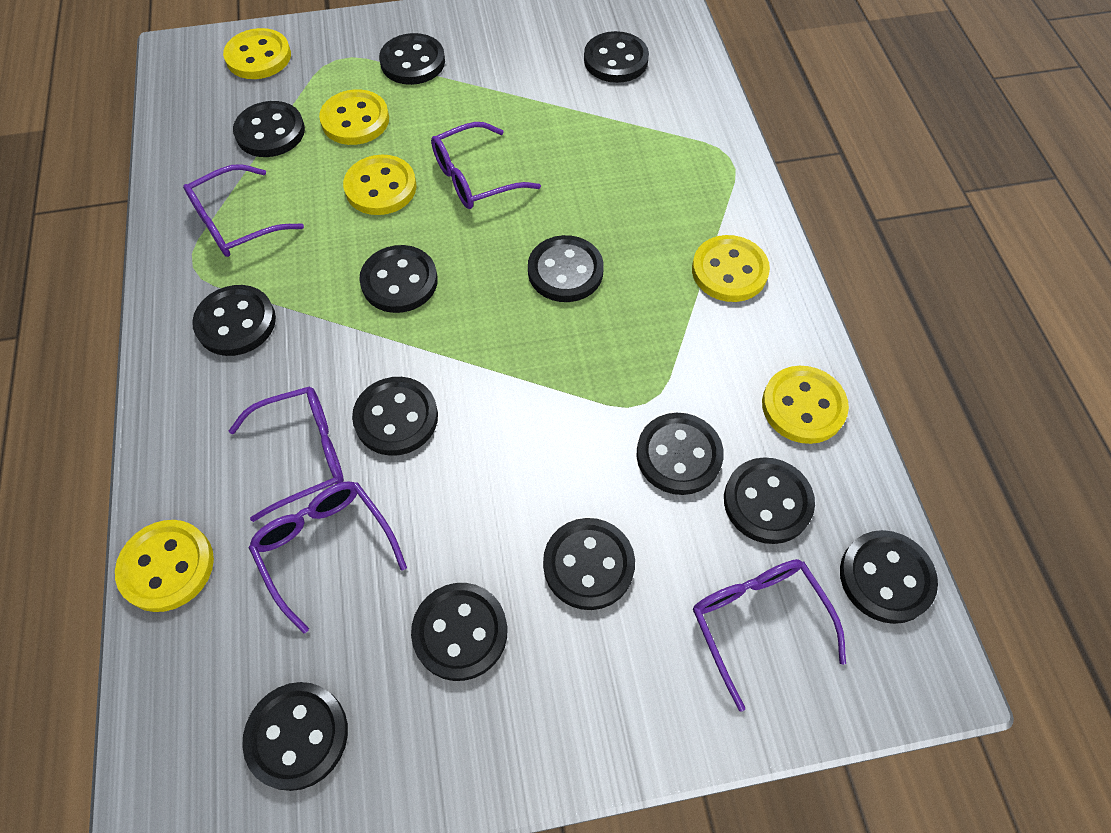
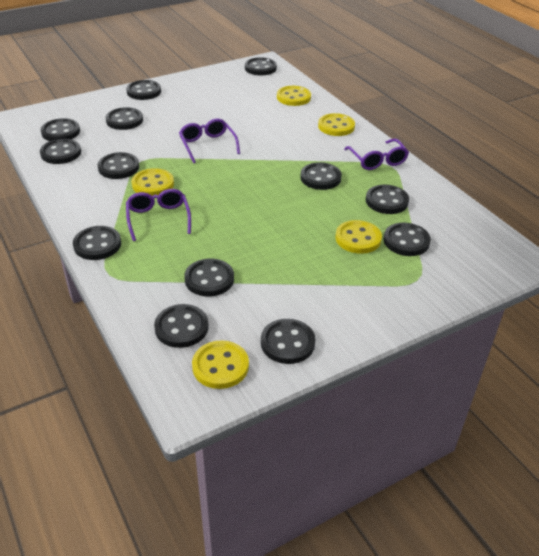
purple glasses: 5 -> 3
yellow button: 6 -> 5

